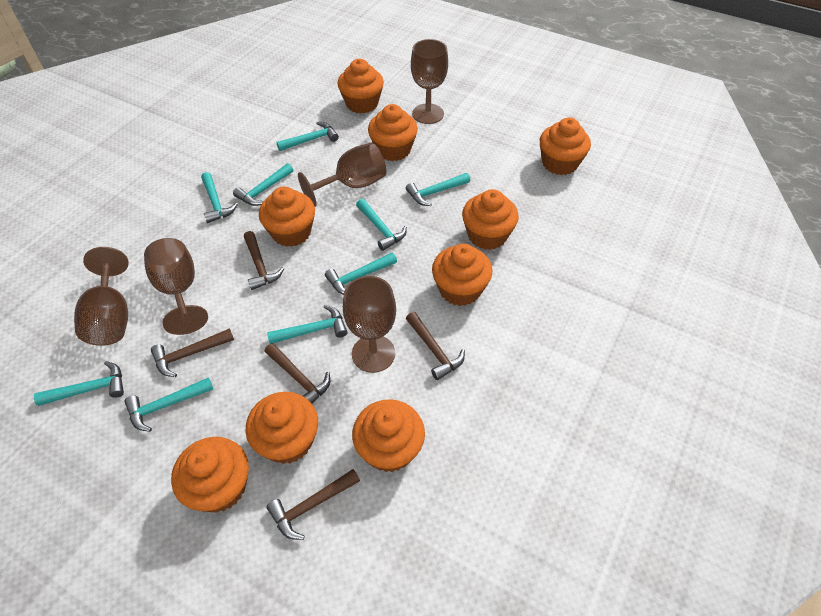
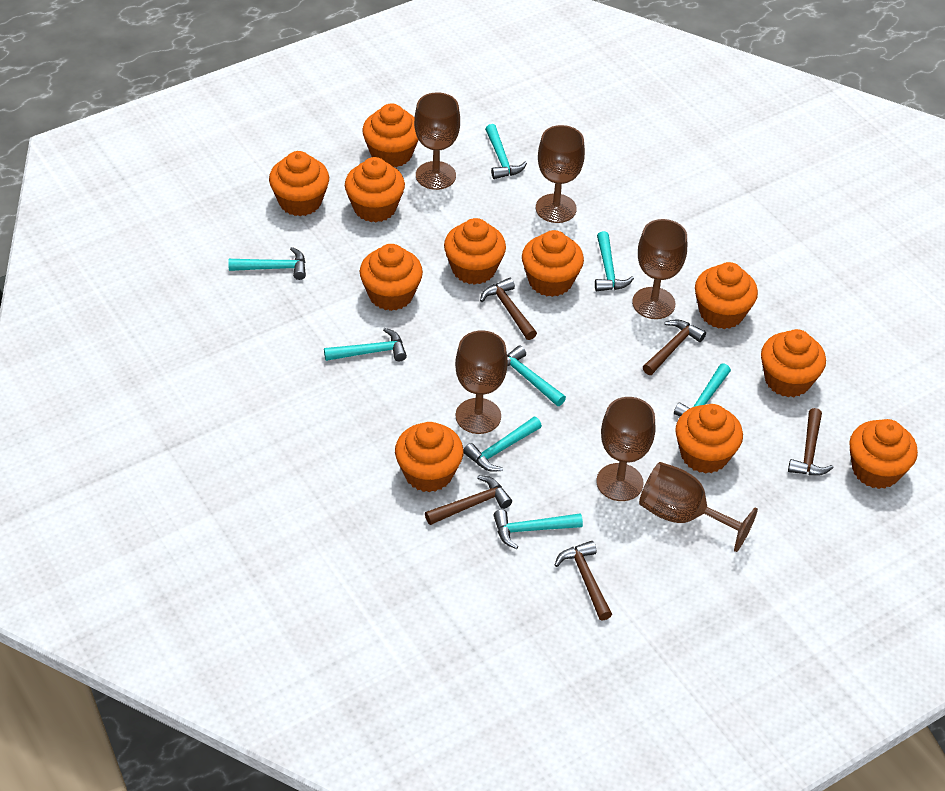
brown goblet: 5 -> 6
orange cupcake: 9 -> 11
turquoise hammer: 9 -> 8

